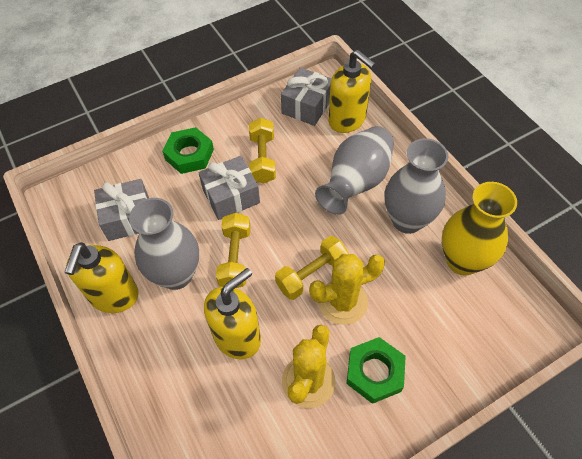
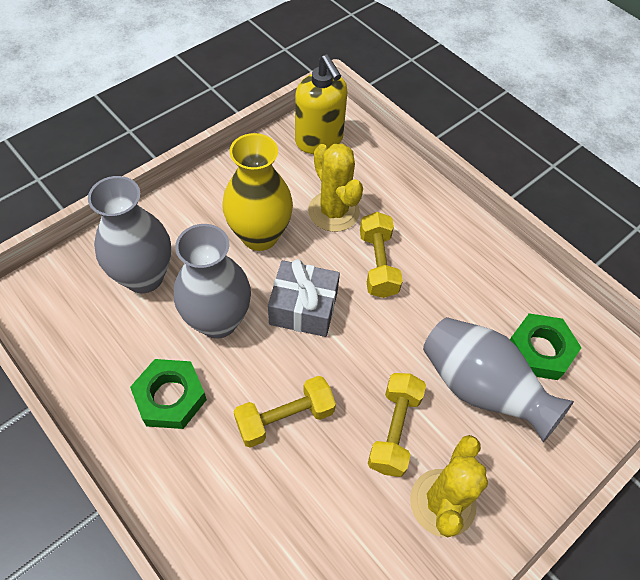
grey gift: 3 -> 1
yellow soap dispenser: 3 -> 1

